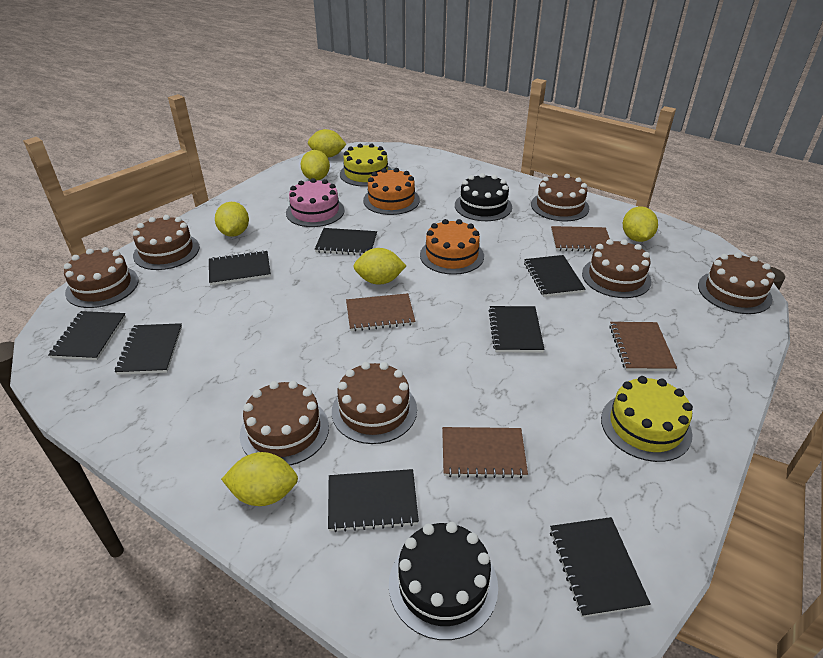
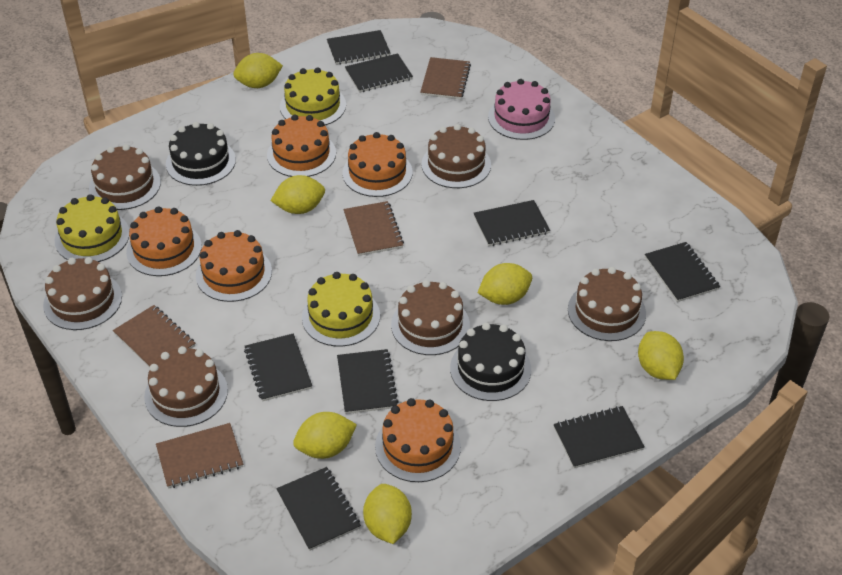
brown cake: 7 -> 6
orange cake: 2 -> 5
yellow cake: 2 -> 3

